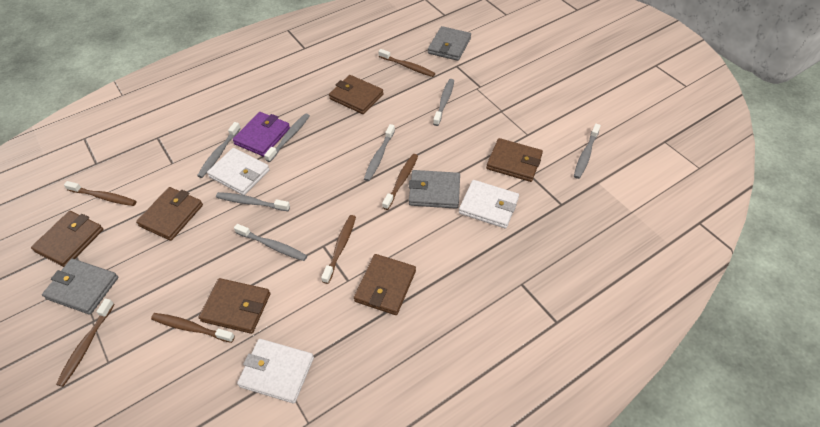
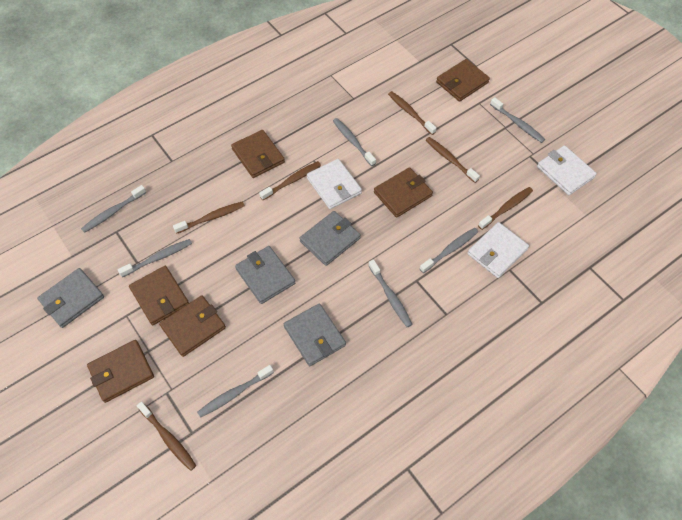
grey wallet: 3 -> 4
purple wallet: 1 -> 0

